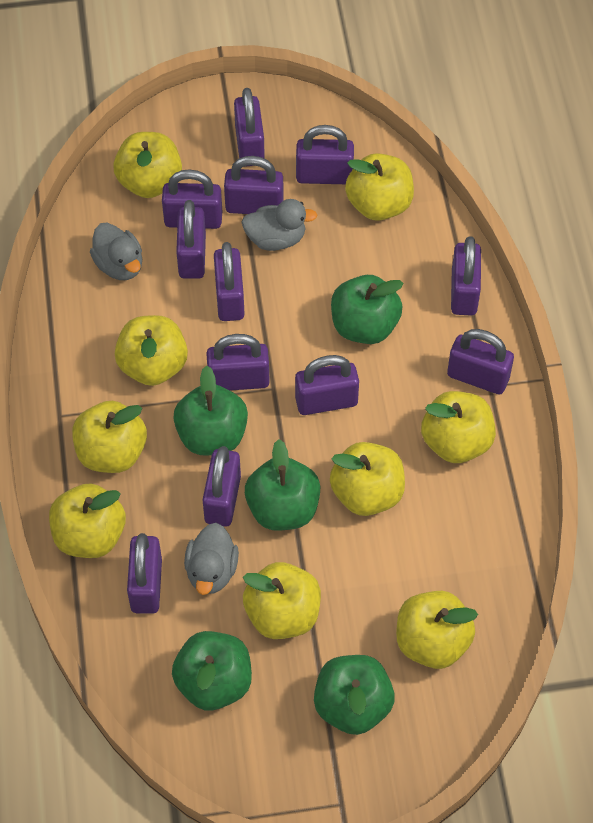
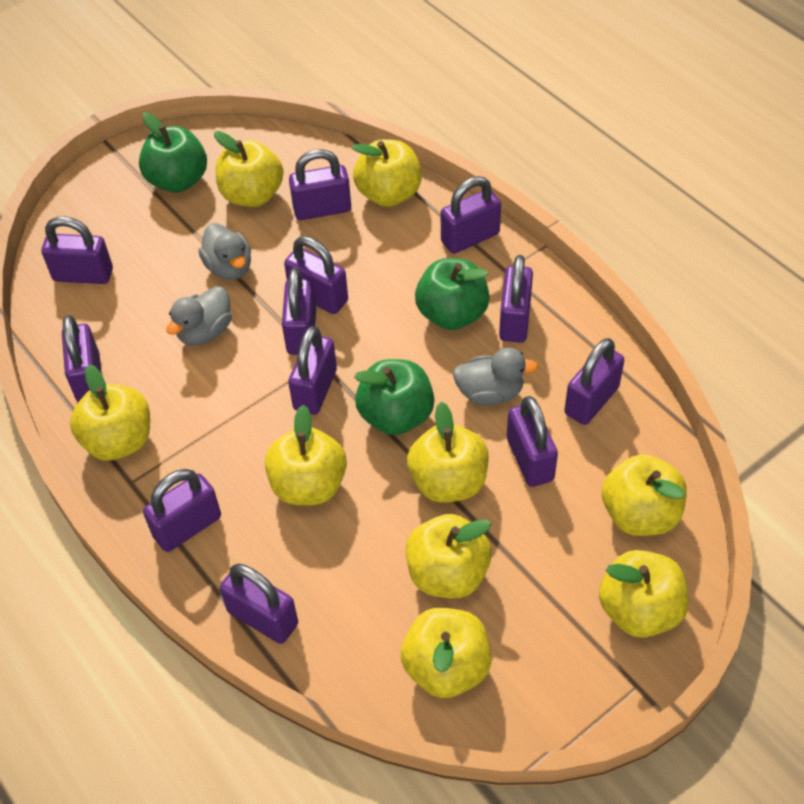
green apple: 5 -> 3

